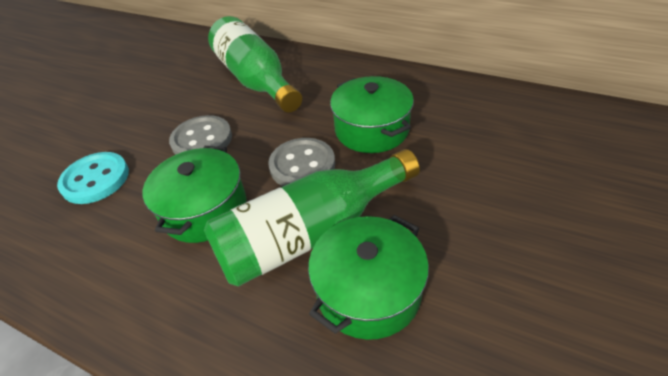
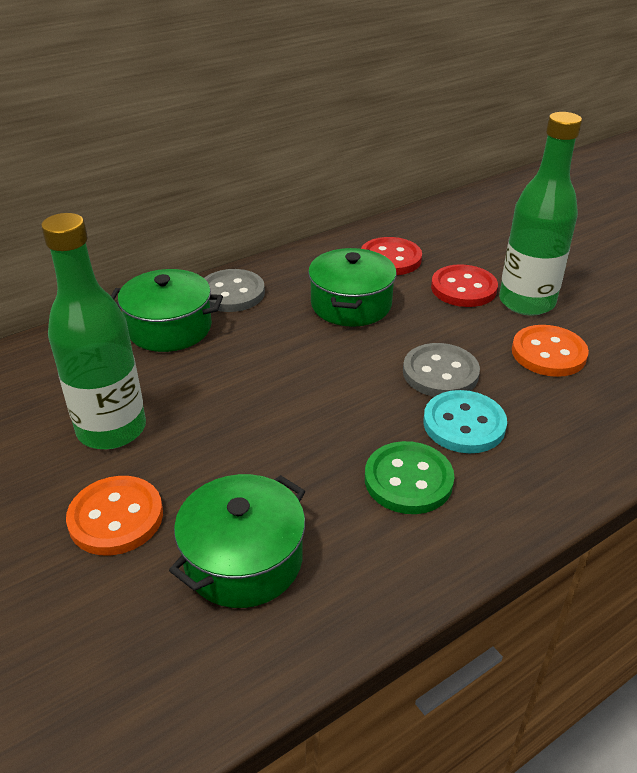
green button: 0 -> 1
orange button: 0 -> 2
red button: 0 -> 2

